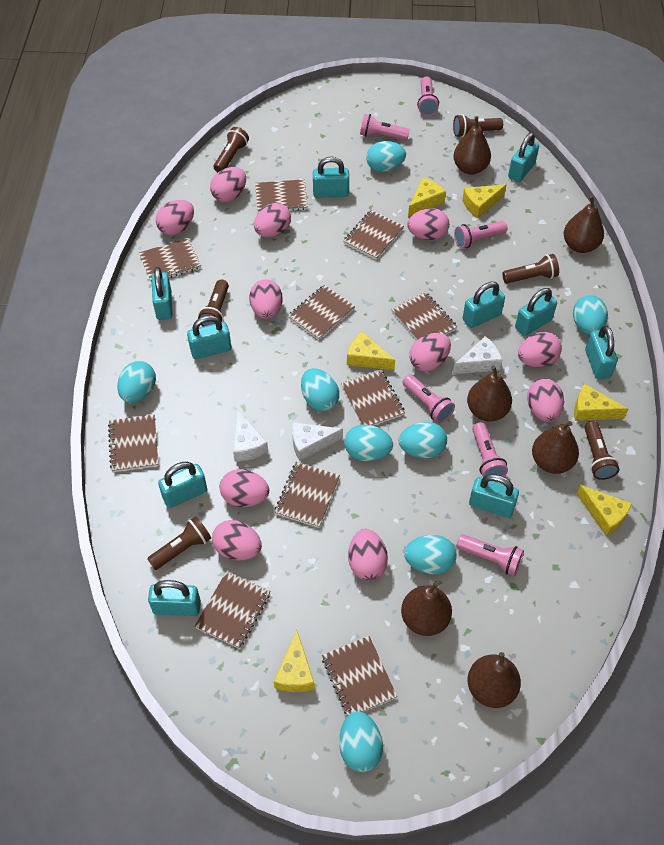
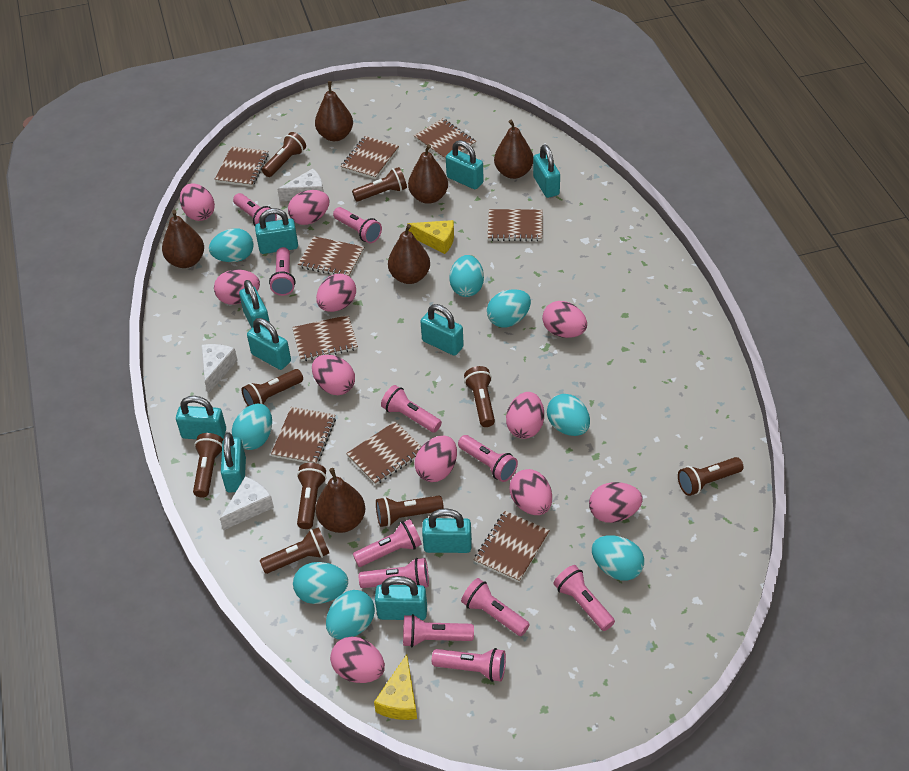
brown flashlight: 6 -> 9
brown notebook: 10 -> 9
pink flashlight: 6 -> 11
yellow cheese: 6 -> 2

